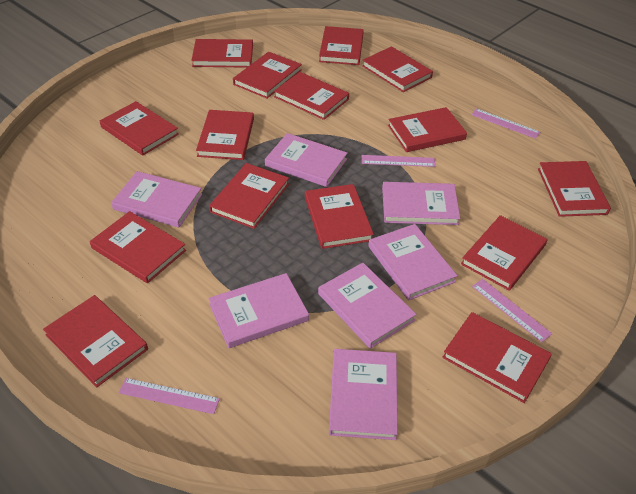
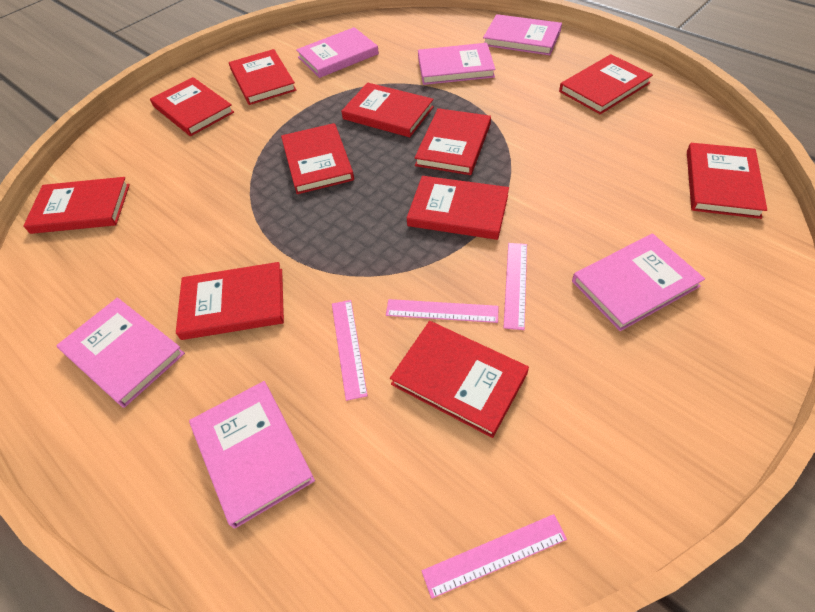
pink book: 7 -> 6
red book: 15 -> 11

